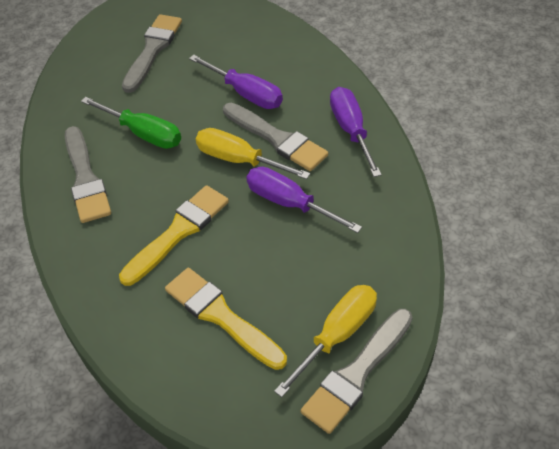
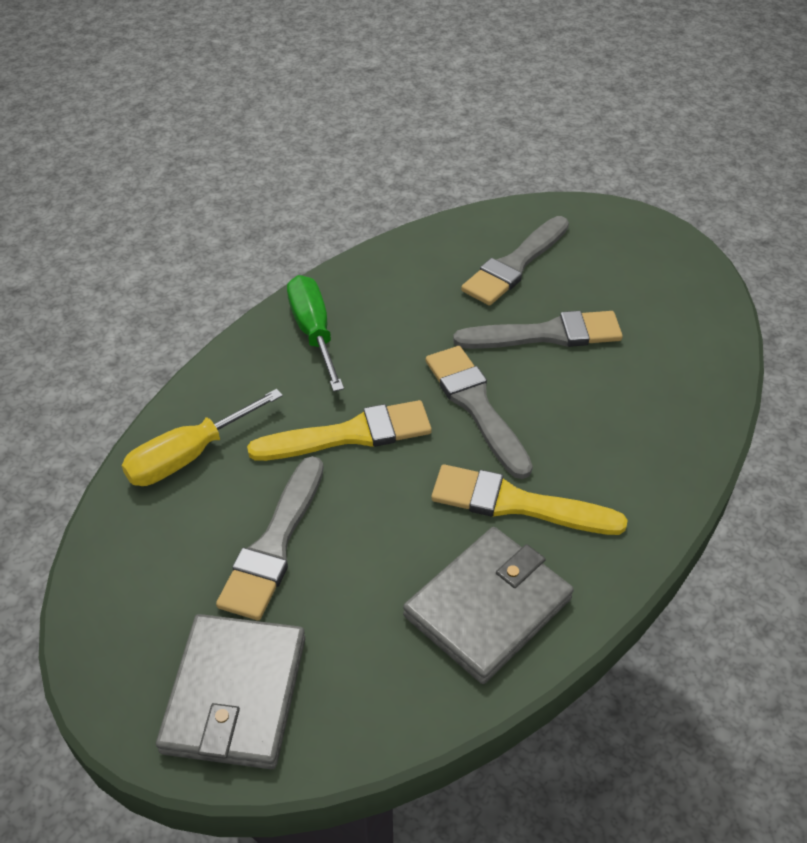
grey wallet: 0 -> 2
purple screwdriver: 3 -> 0
yellow screwdriver: 2 -> 1

